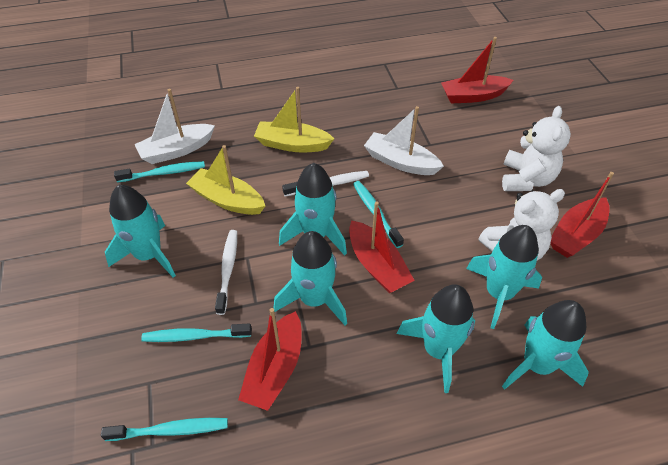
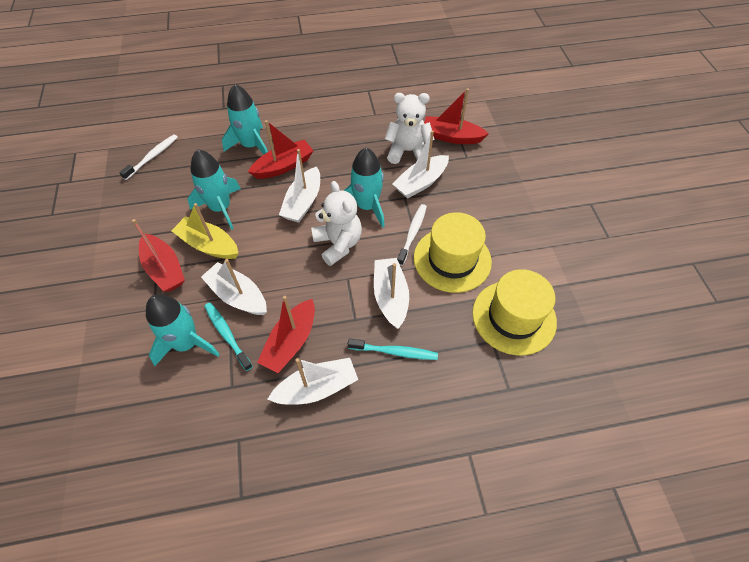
turquoise rocket: 6 -> 4
turquoise toothbrush: 4 -> 2
white boat: 2 -> 5
yellow boat: 2 -> 1
yellow hat: 0 -> 2

